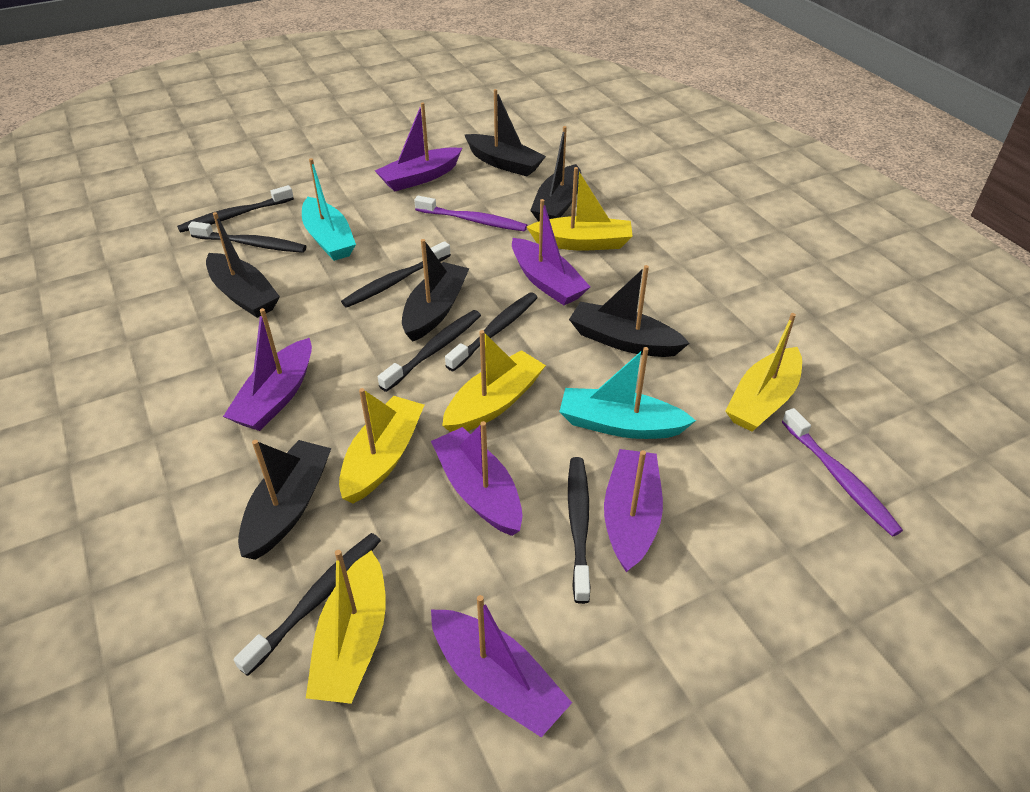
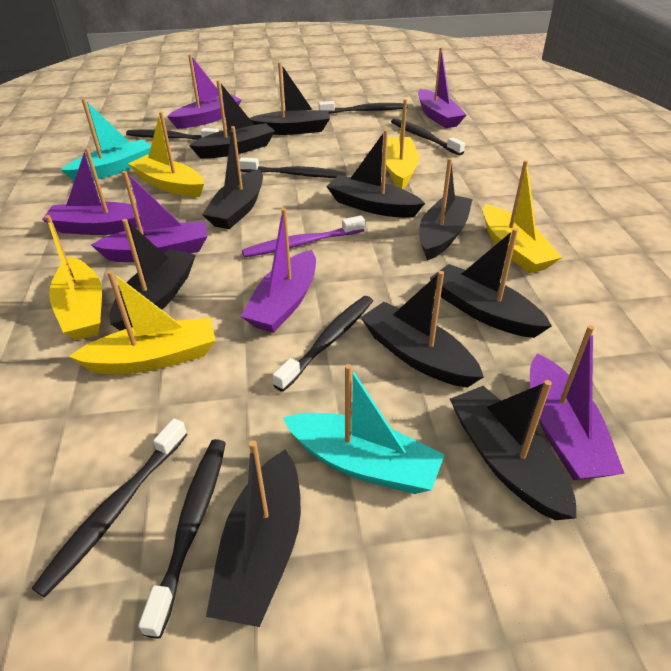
black boat: 6 -> 10
purple toothbrush: 2 -> 1

